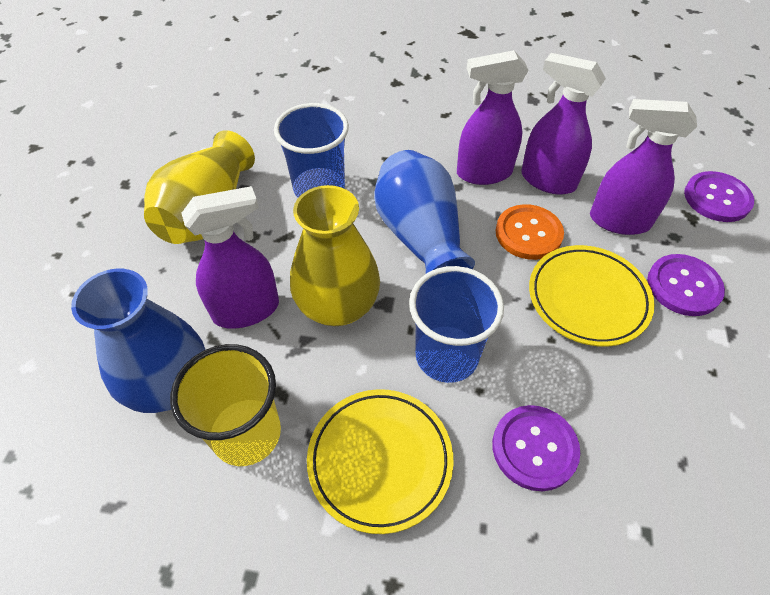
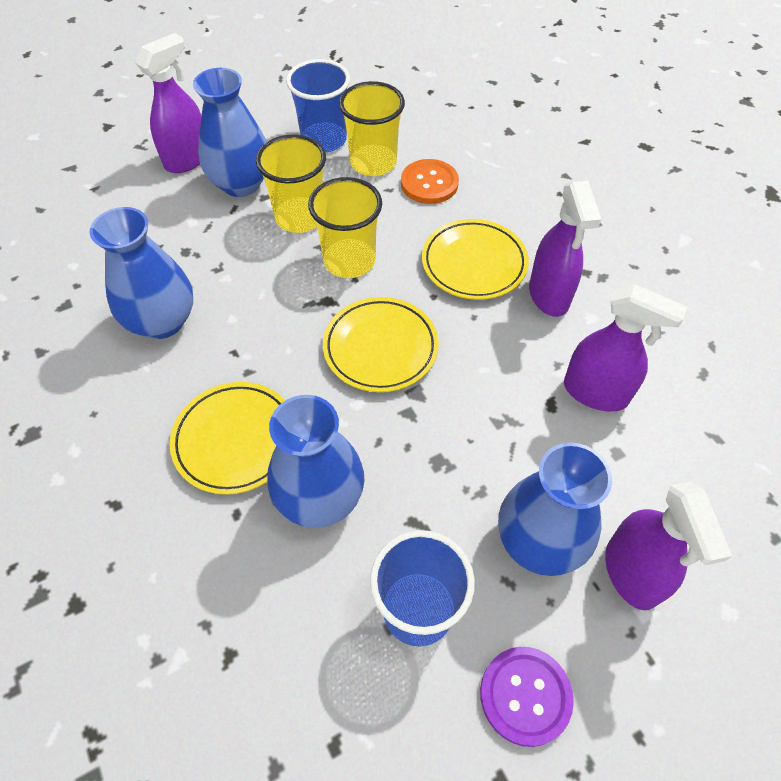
blue vase: 2 -> 4
purple button: 3 -> 1
yellow cup: 1 -> 3
yellow plate: 2 -> 3
yellow vase: 2 -> 0

